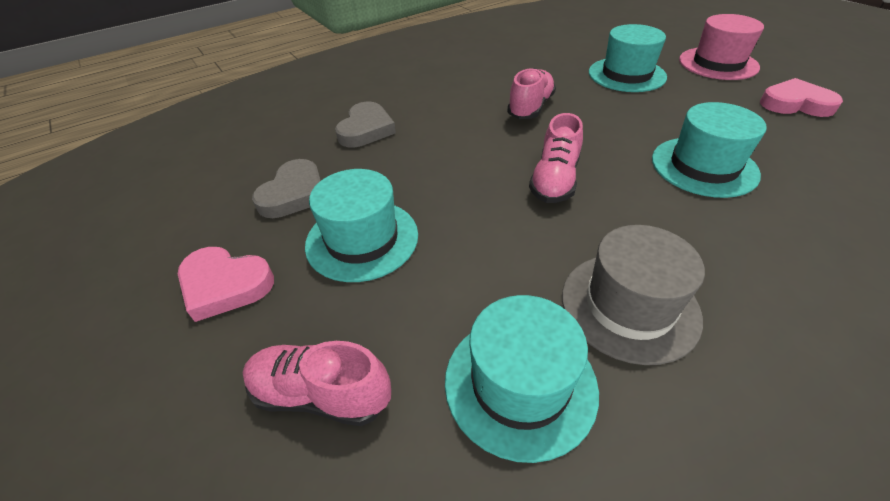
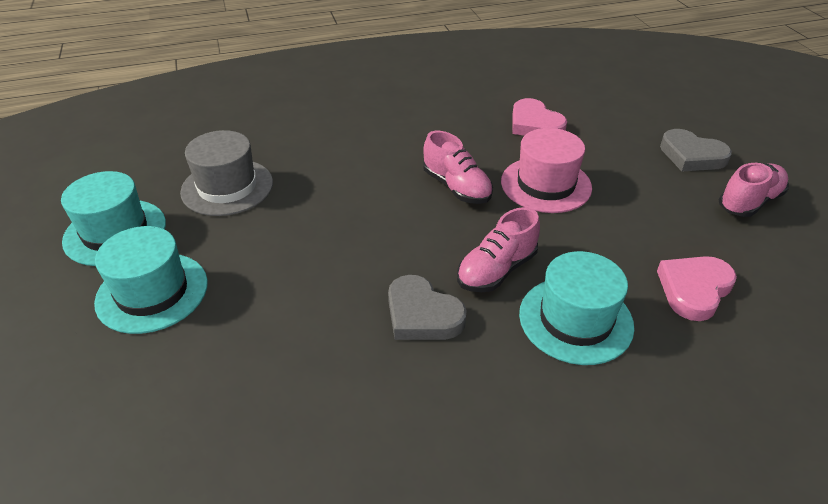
turquoise hat: 4 -> 3

